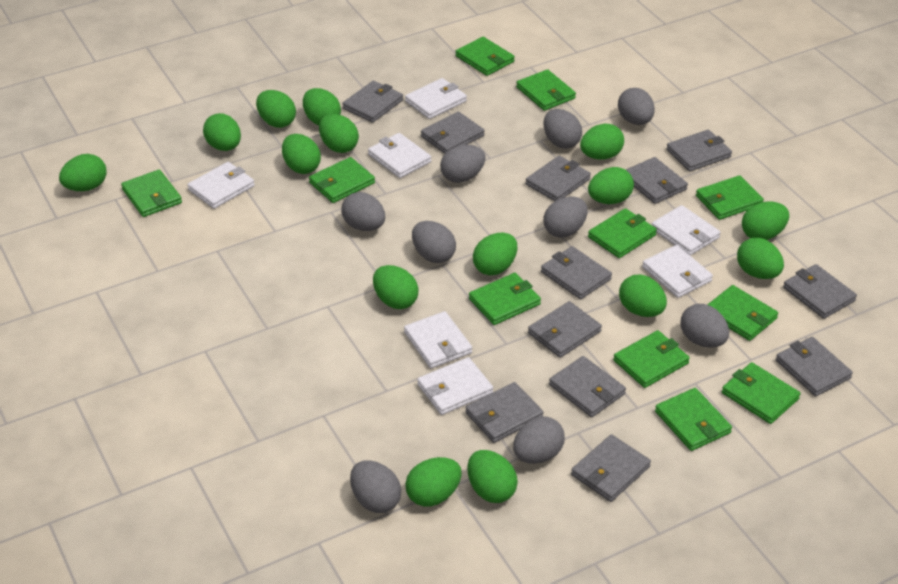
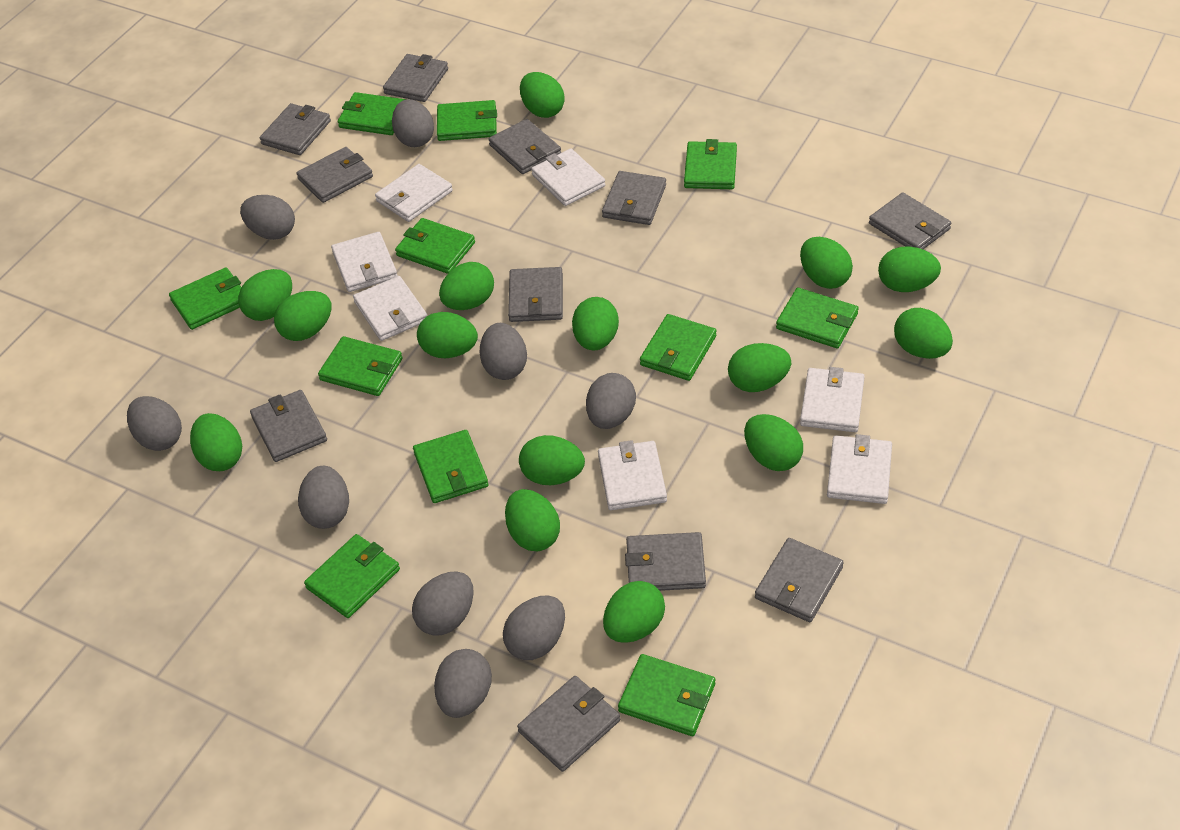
grey wallet: 12 -> 11

